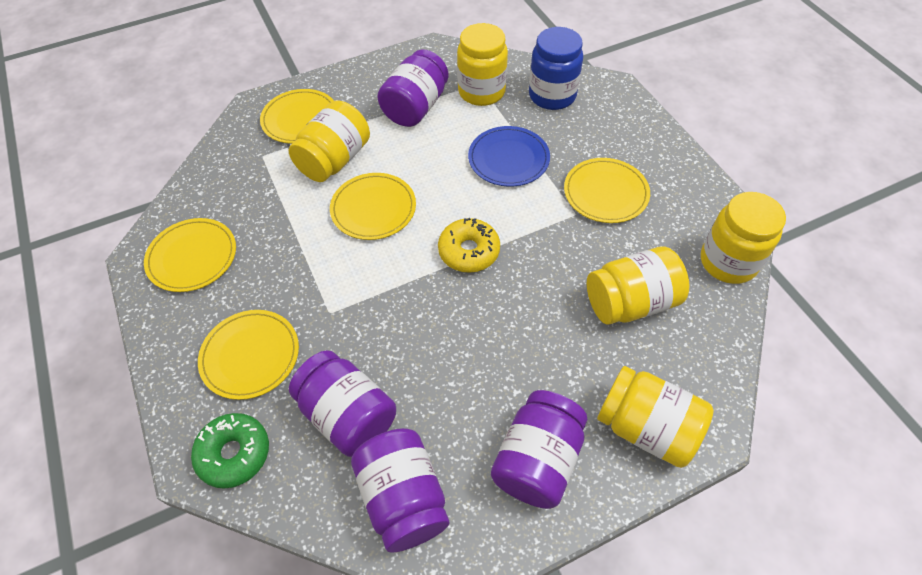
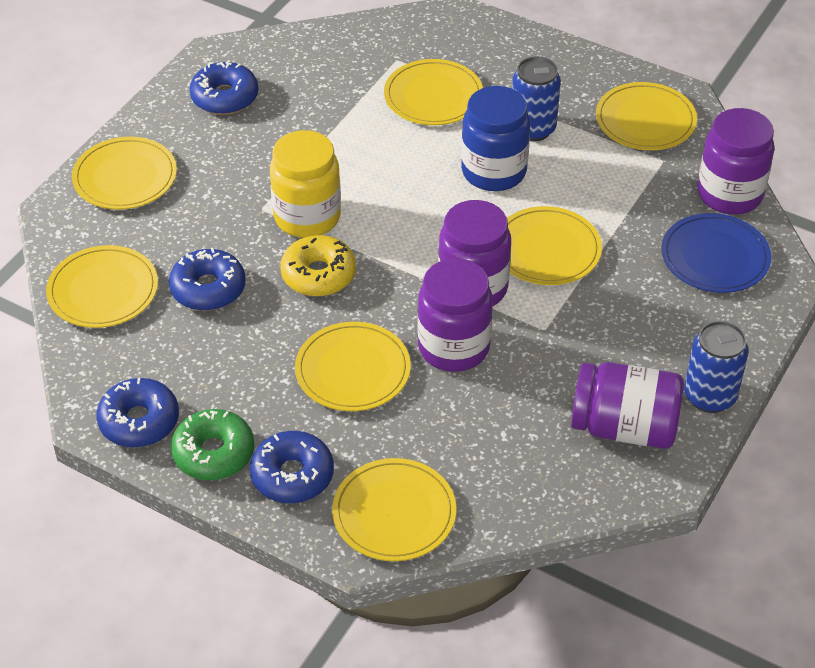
blue can: 0 -> 2
blue donut: 0 -> 4
yellow jar: 5 -> 1
yellow plate: 5 -> 7

